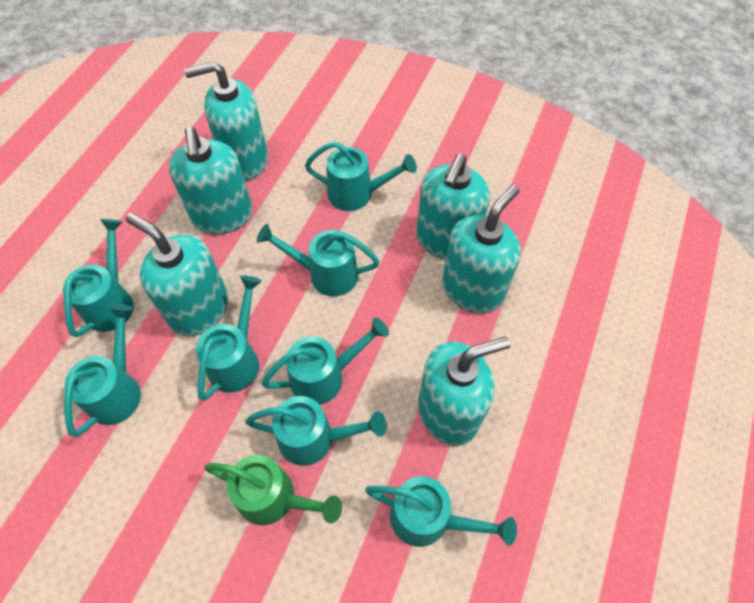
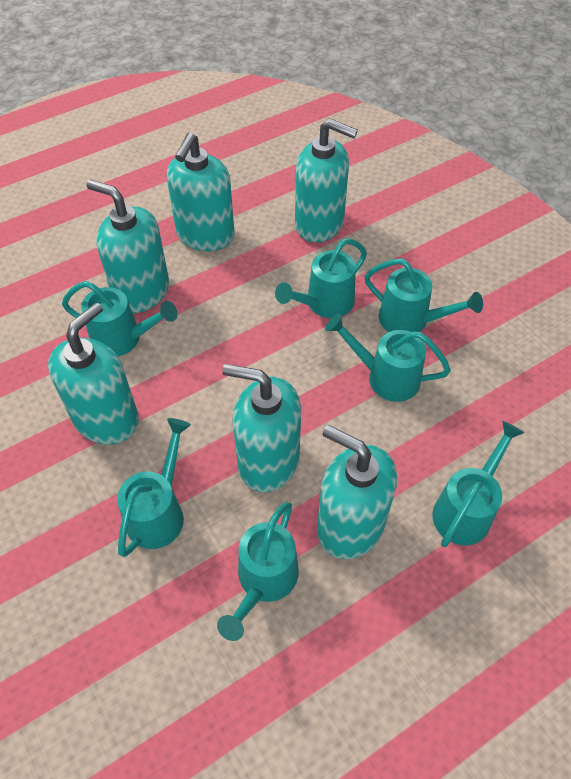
green watering can: 1 -> 0
turquoise watering can: 8 -> 7

